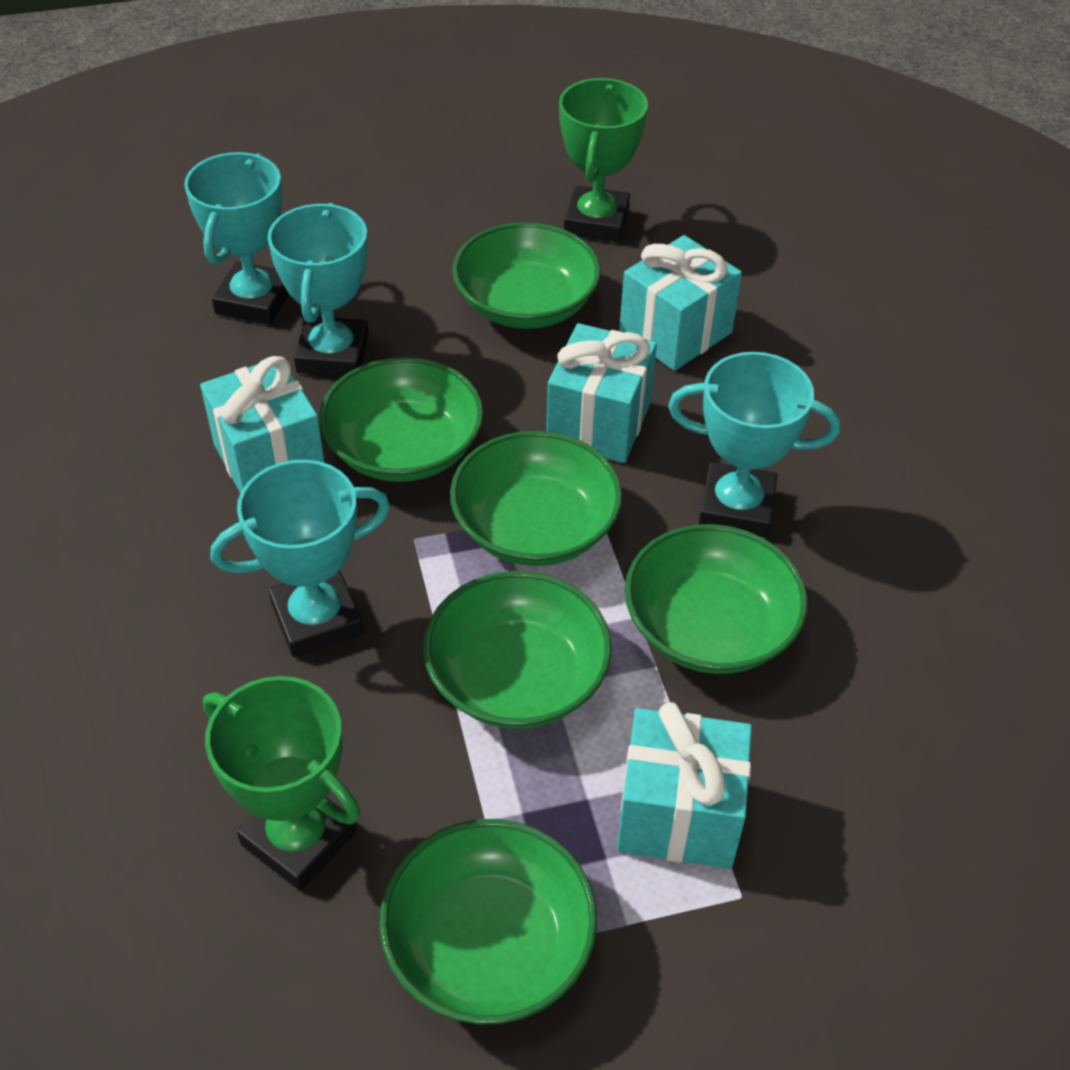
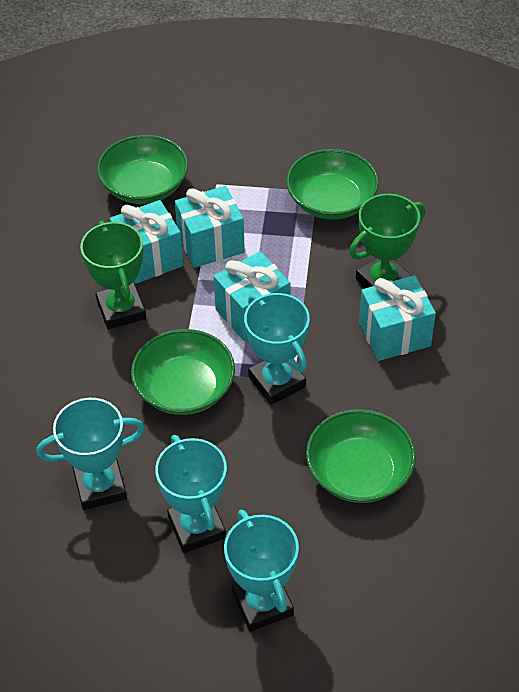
green bowl: 6 -> 4

